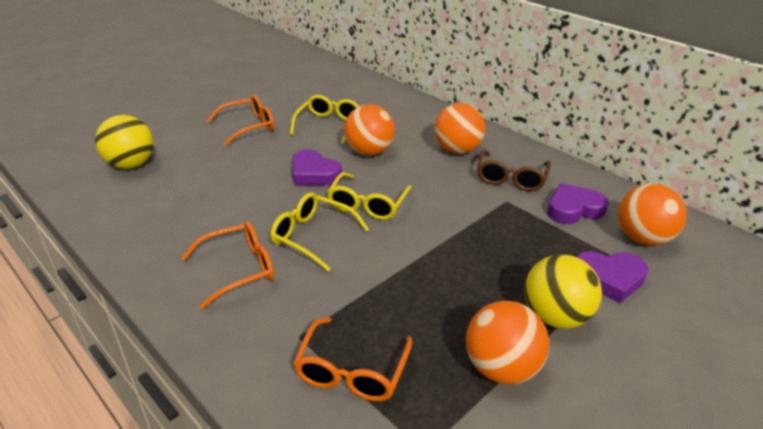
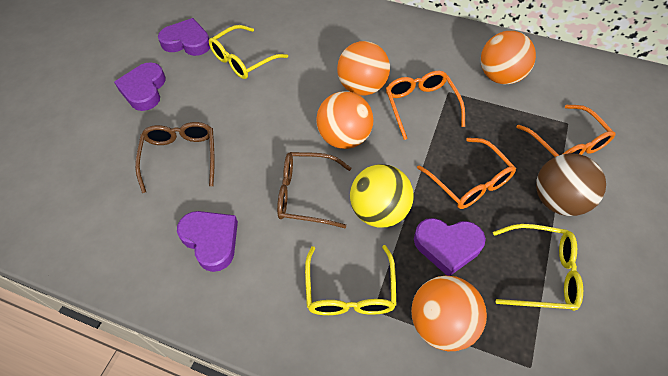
brown ball: 0 -> 1
brown glasses: 1 -> 2
purple heart: 3 -> 4
yellow ball: 2 -> 1

